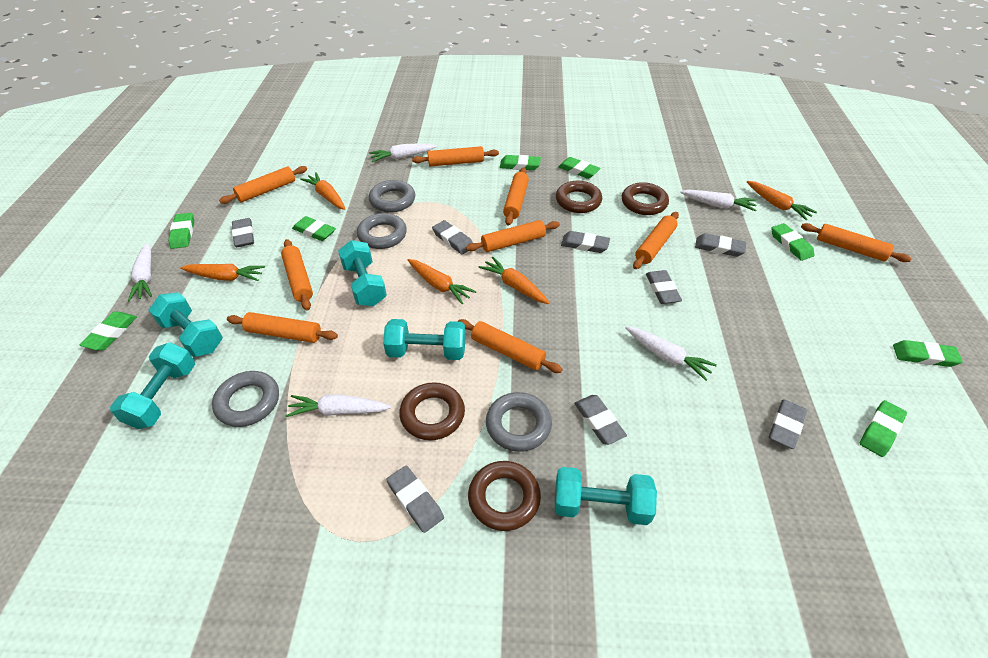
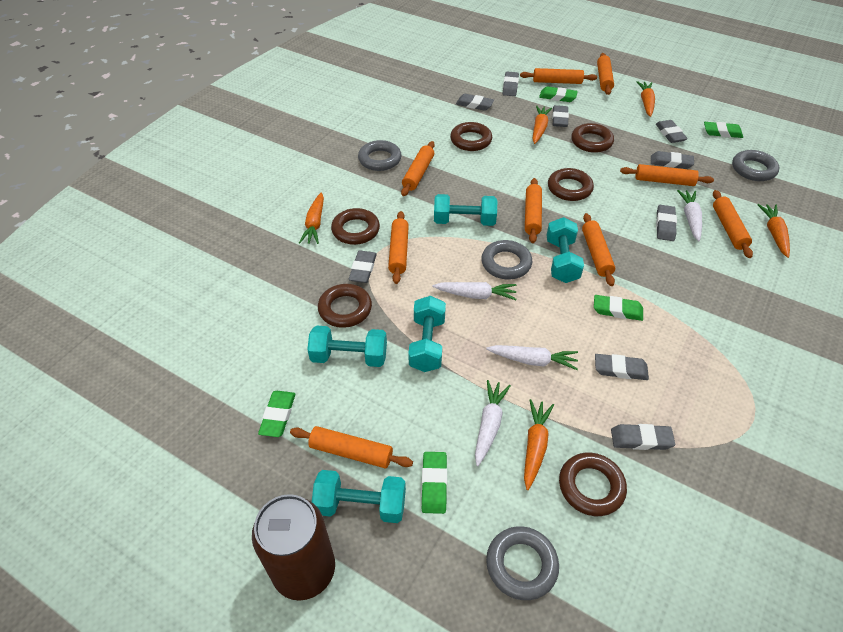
brown can: 0 -> 1
brown ring: 4 -> 6
green eraser: 8 -> 5
grey eraser: 8 -> 9
white carrot: 5 -> 4

